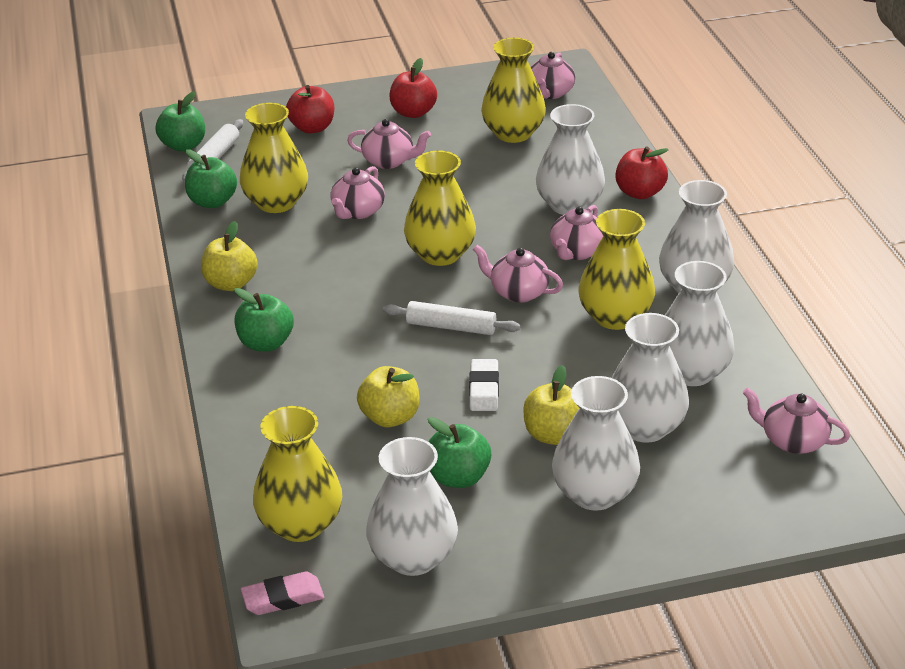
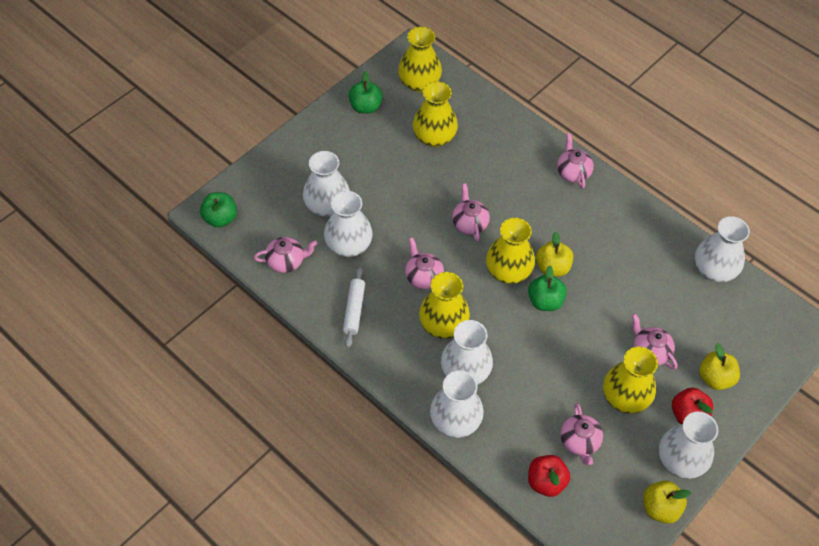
green apple: 4 -> 3
pink eraser: 1 -> 0
red apple: 3 -> 2
white eraser: 1 -> 0
white rolling pin: 2 -> 1

